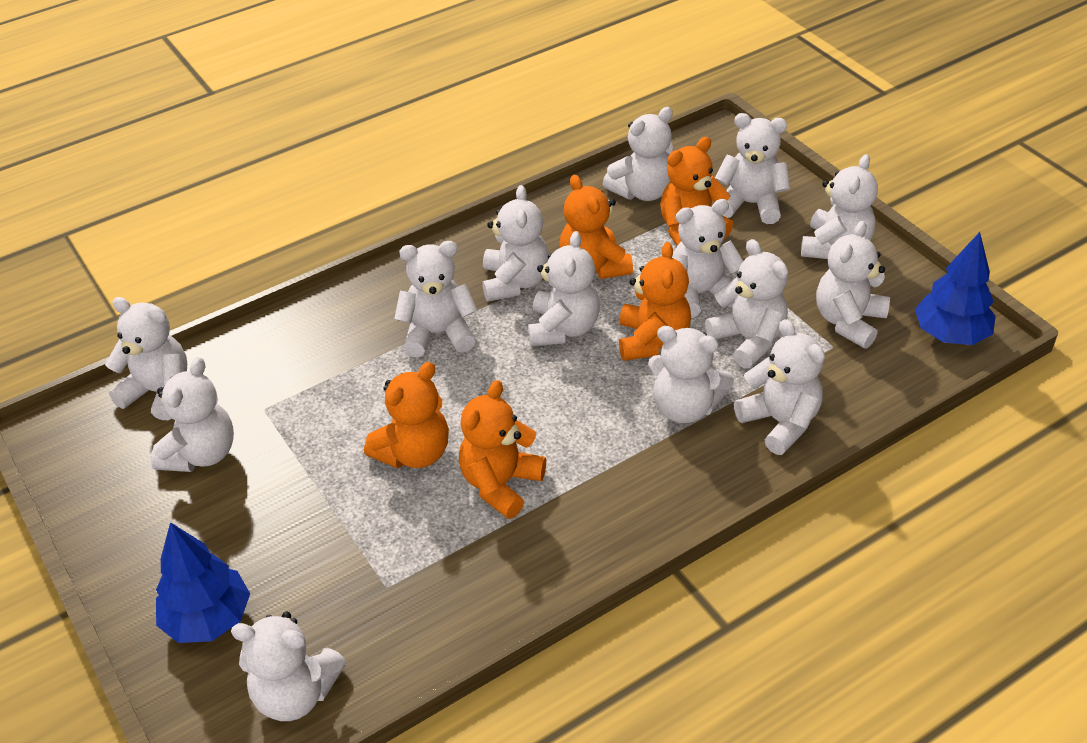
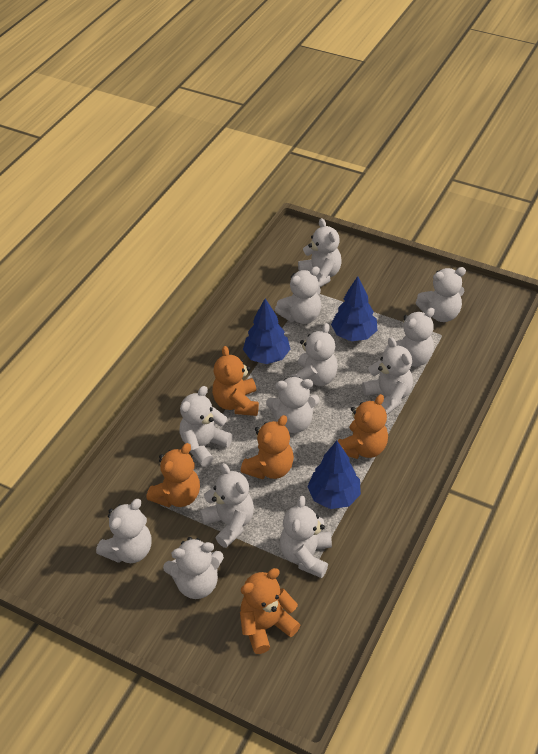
blue tree: 2 -> 3
white teddy bear: 14 -> 12

